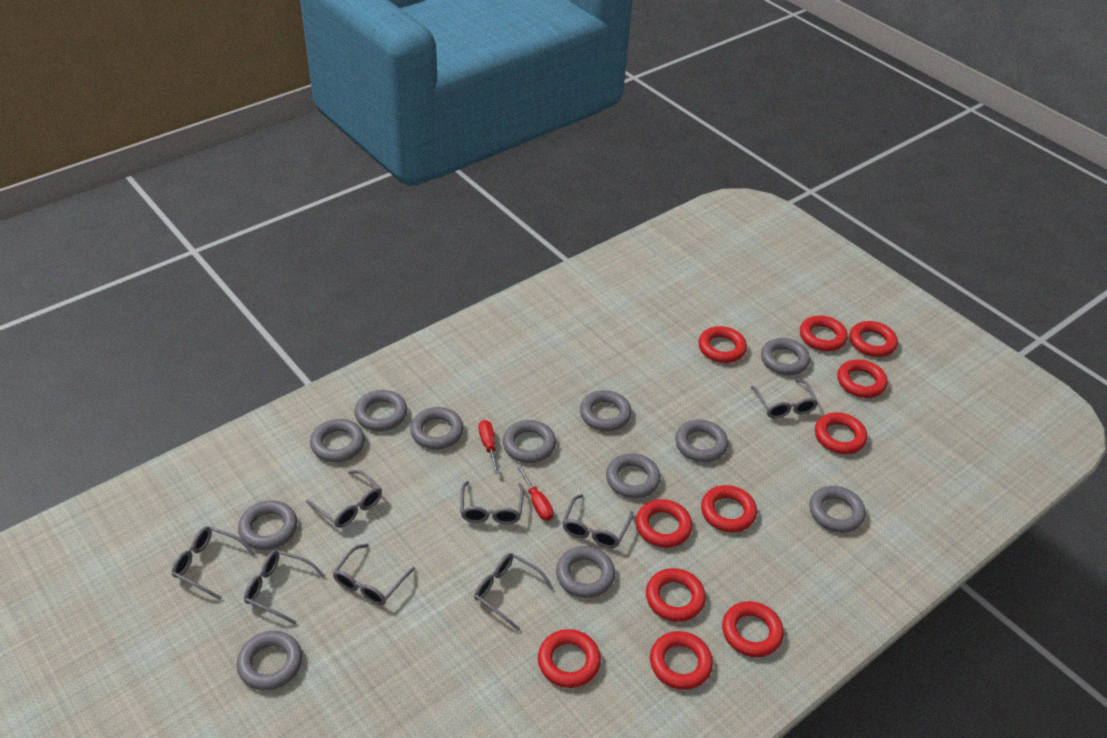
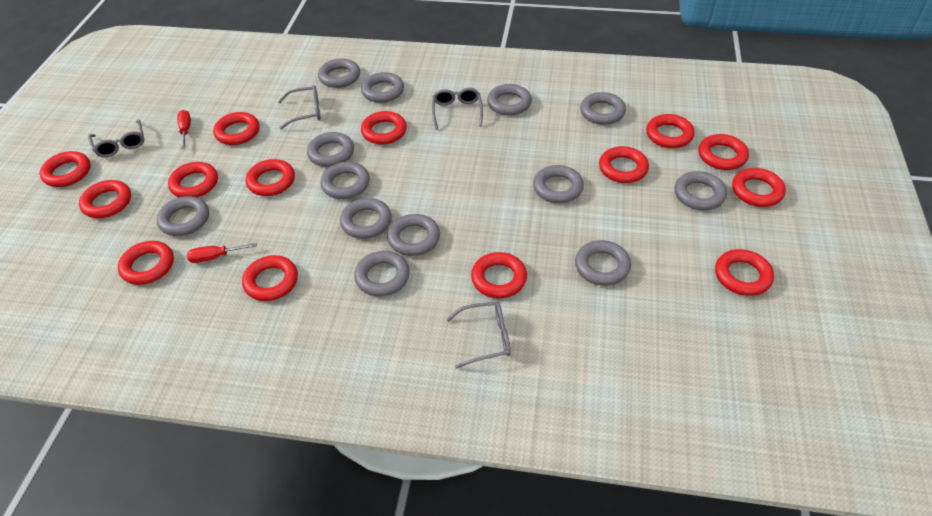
grey glasses: 8 -> 4
grey ring: 12 -> 13
red ring: 11 -> 14

